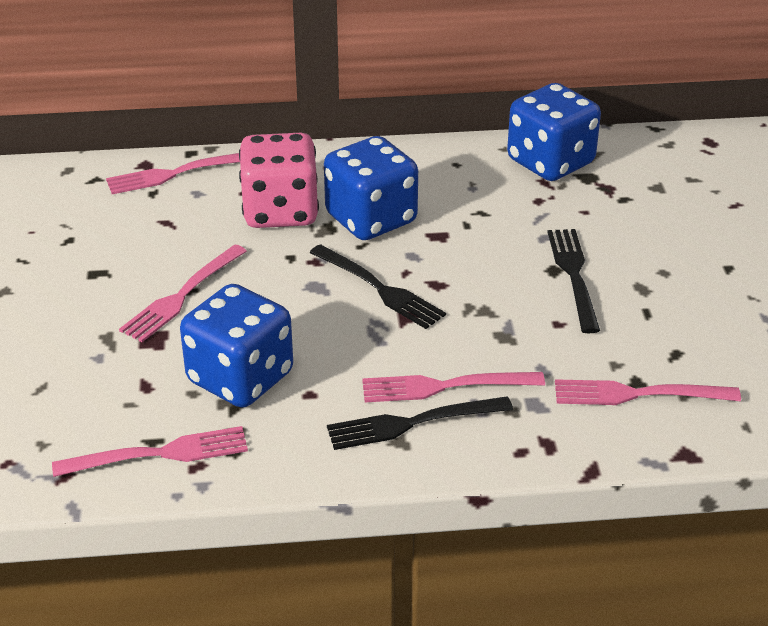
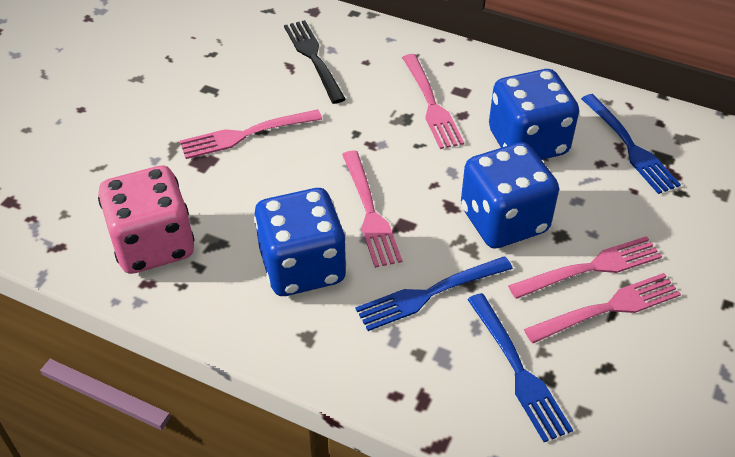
black fork: 3 -> 1
blue fork: 0 -> 3

